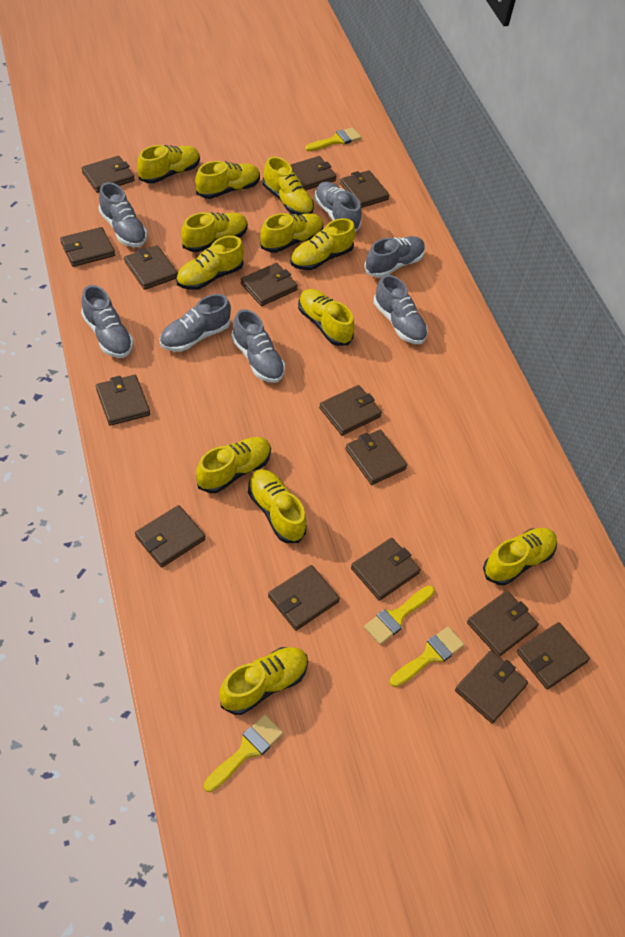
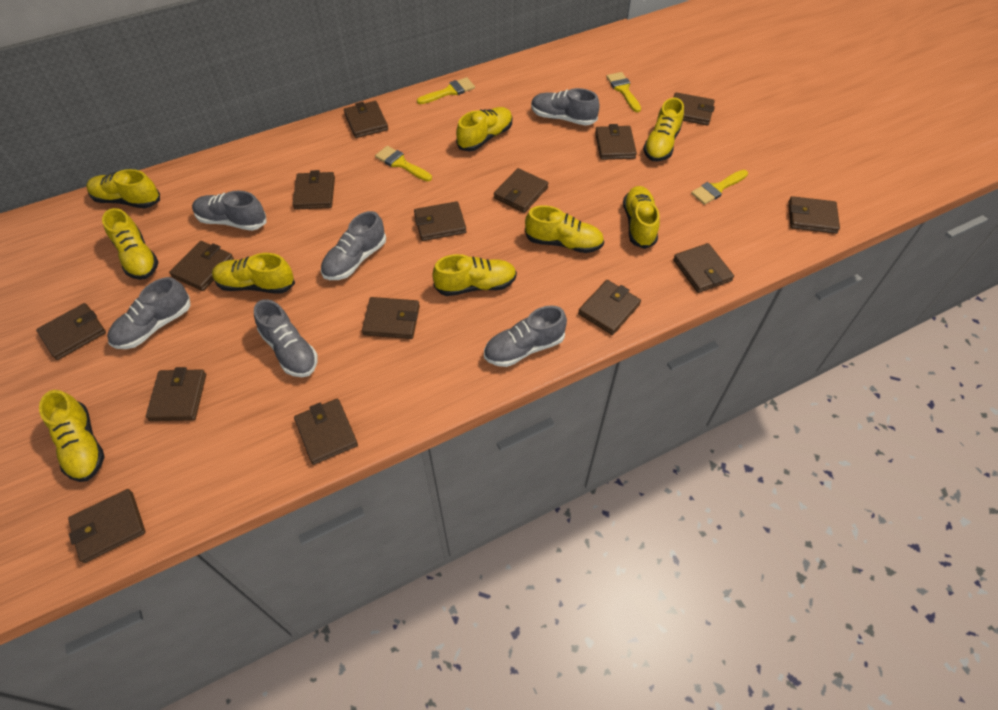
grey shoe: 7 -> 6
yellow shoe: 12 -> 9

